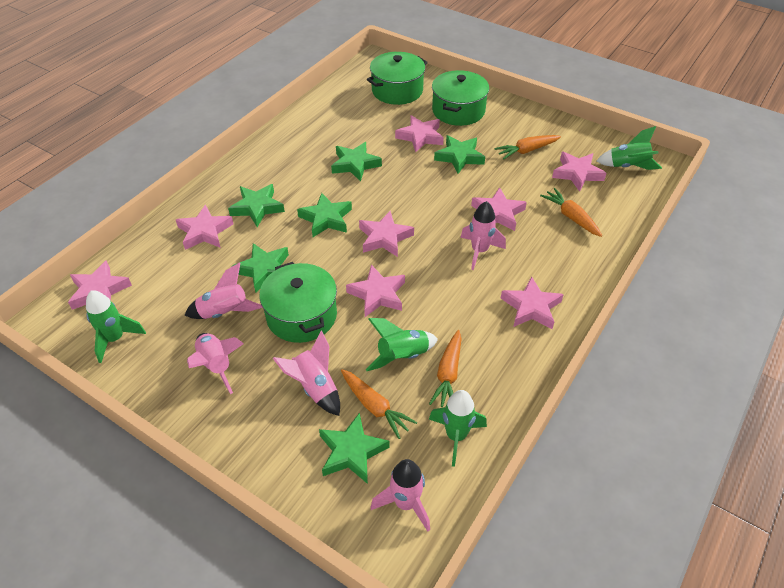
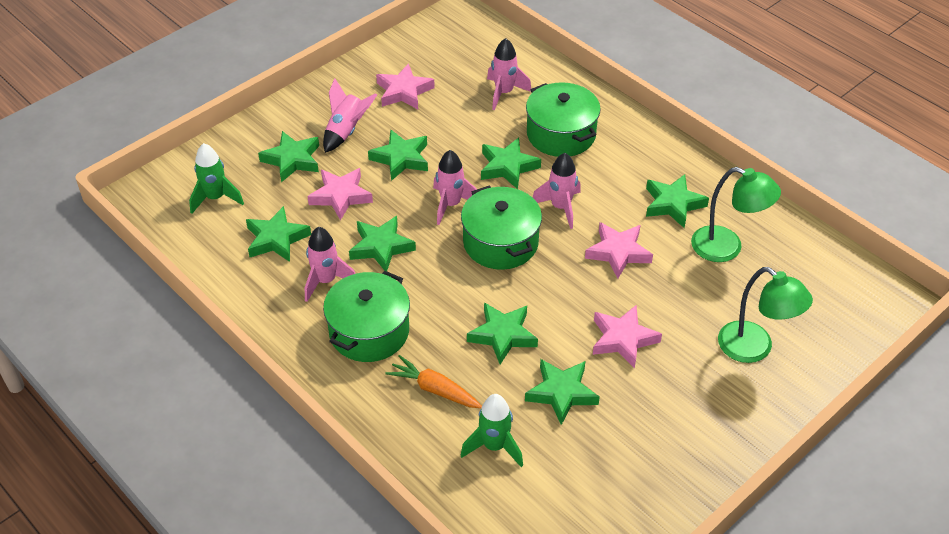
green lamp: 0 -> 2
green rocket: 4 -> 2
green star: 6 -> 8
orange carrot: 4 -> 1
pink star: 8 -> 4

